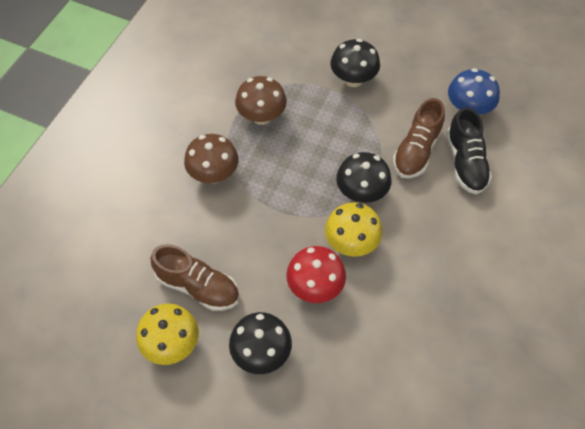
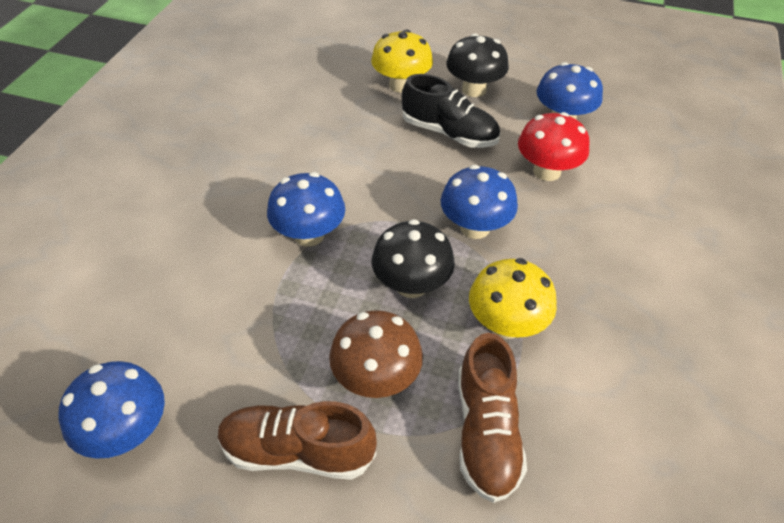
black mushroom: 3 -> 2
blue mushroom: 1 -> 4
brown mushroom: 2 -> 1

